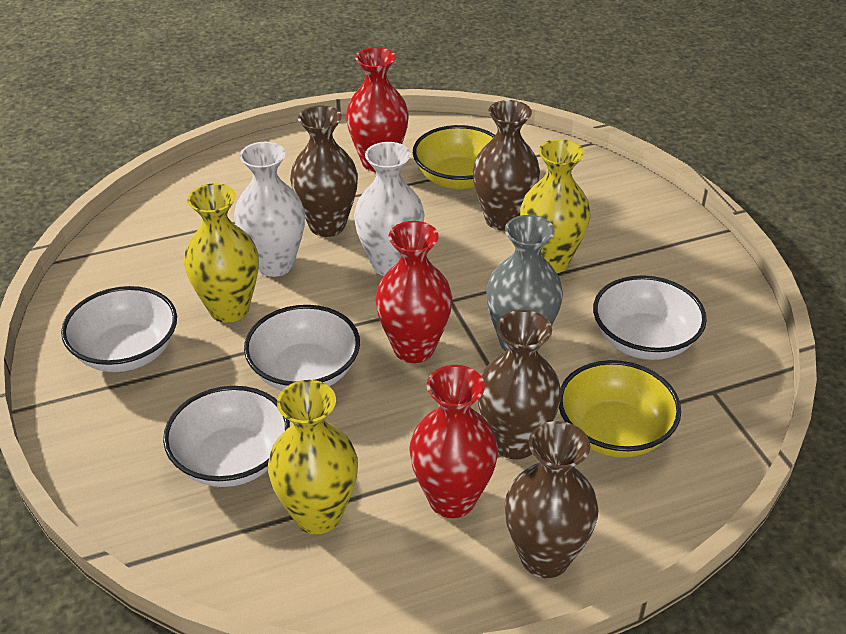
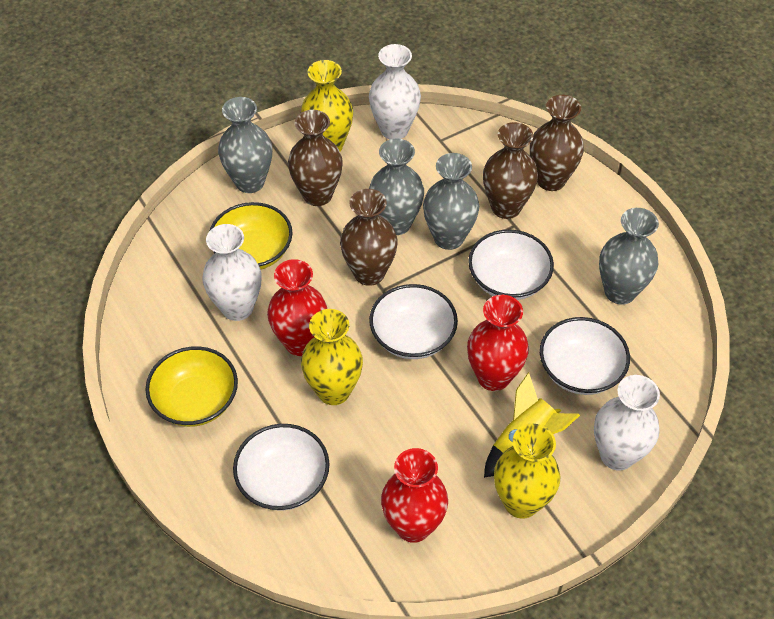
grey vase: 1 -> 4
white vase: 2 -> 3
yellow rocket: 0 -> 1

